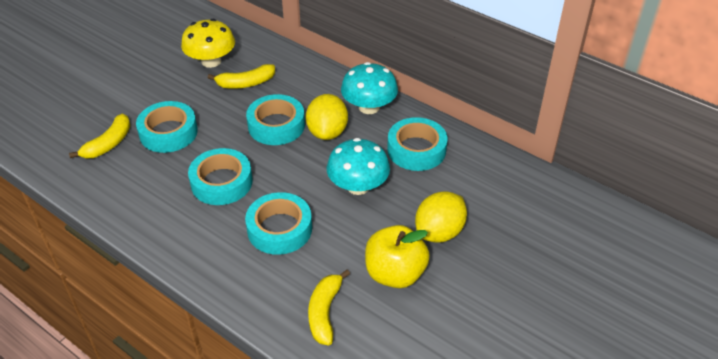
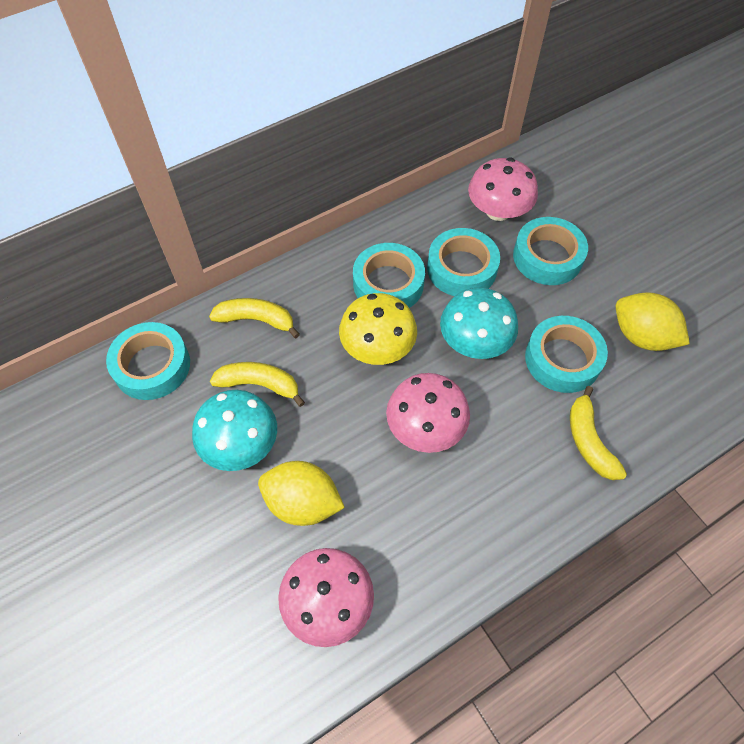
pink mushroom: 0 -> 3
yellow apple: 1 -> 0

